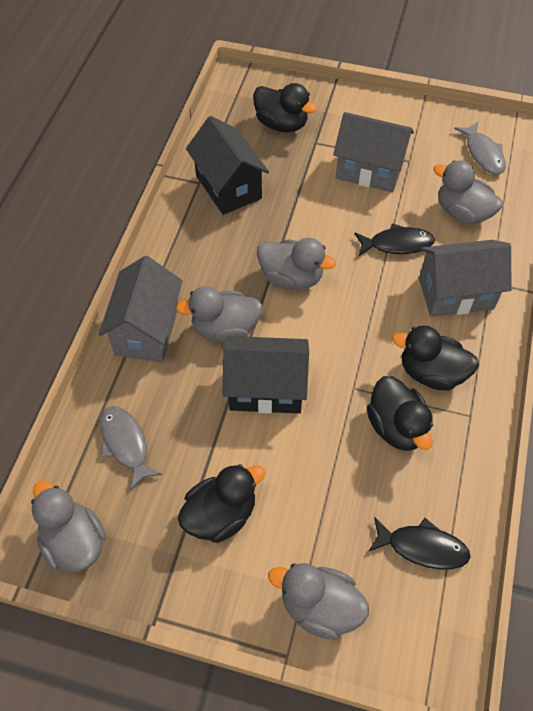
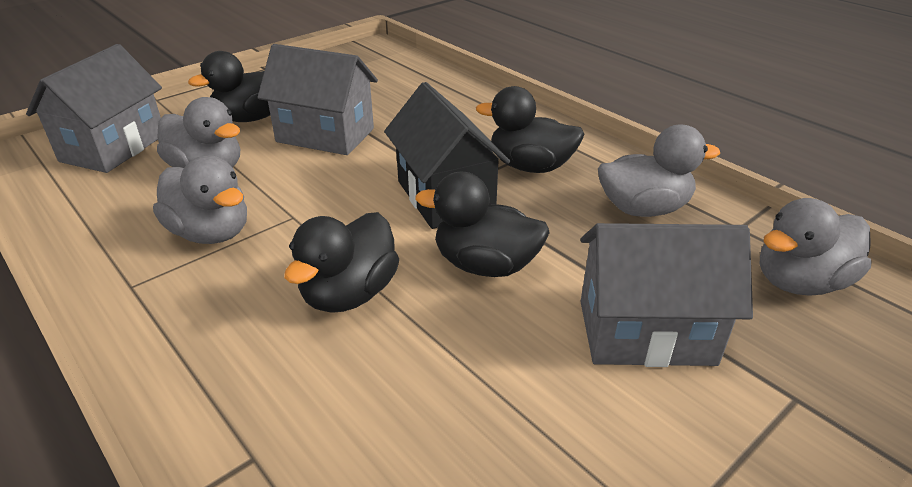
black fish: 2 -> 0
black house: 2 -> 1
grey duck: 5 -> 4
grey fish: 2 -> 0

